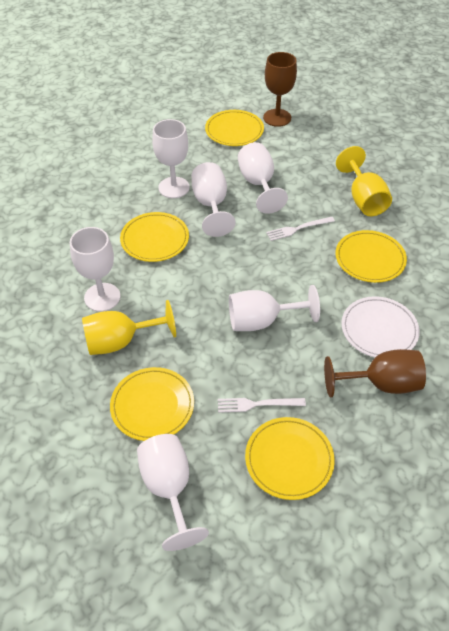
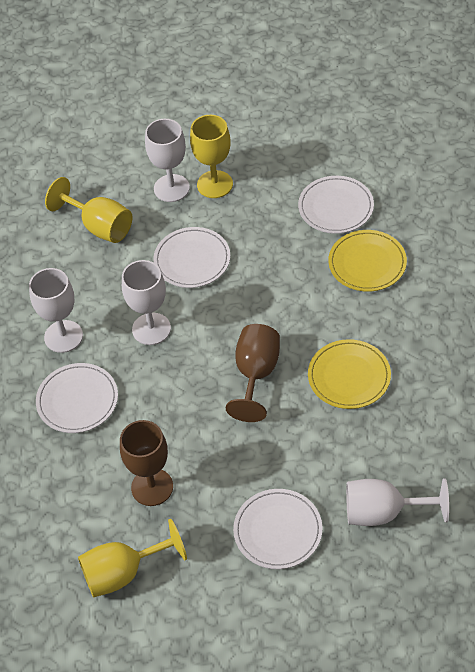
white fork: 2 -> 0
white goblet: 6 -> 4
white plate: 1 -> 4
yellow goblet: 2 -> 3
yellow plate: 5 -> 2

